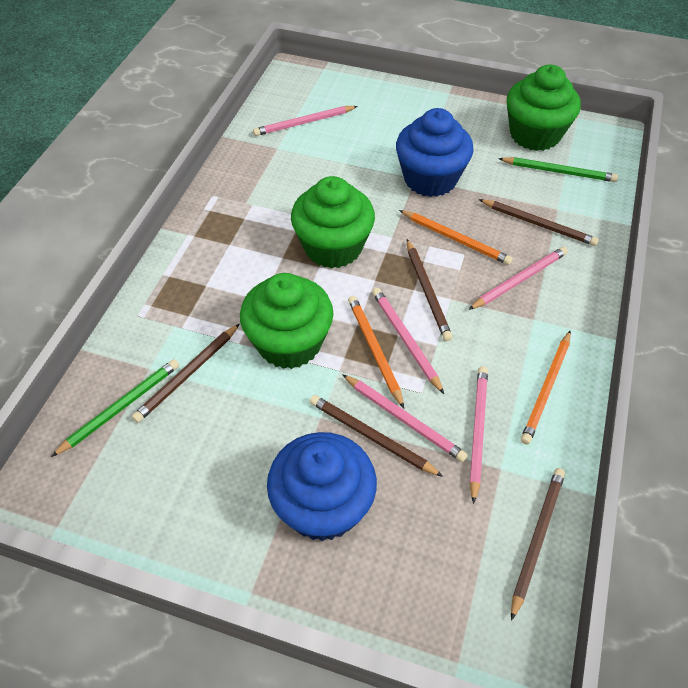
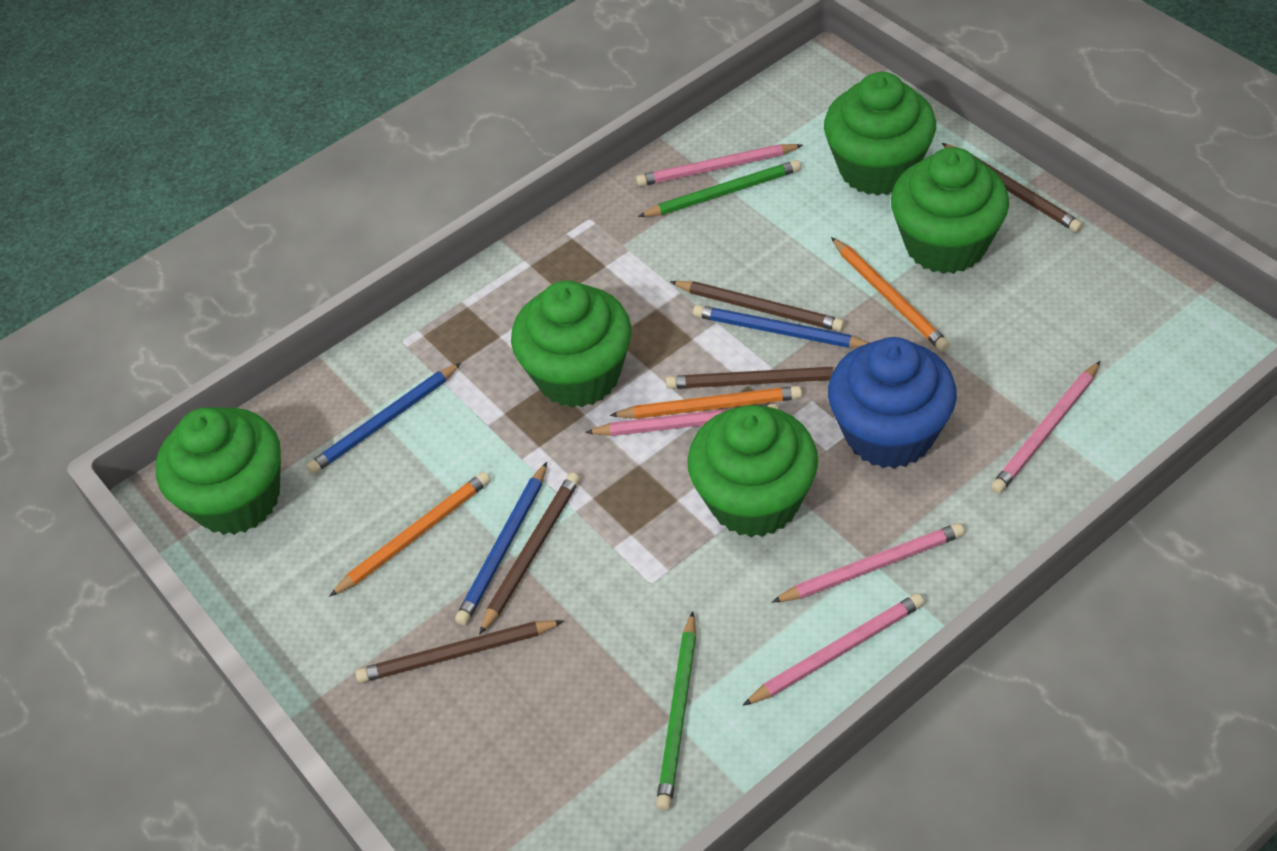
blue cupcake: 2 -> 1
blue pencil: 0 -> 3
green cupcake: 3 -> 5

